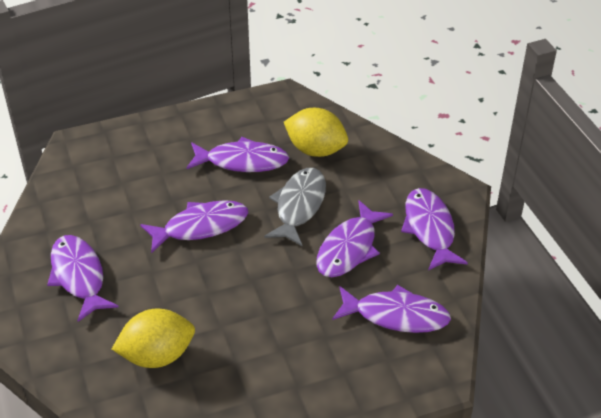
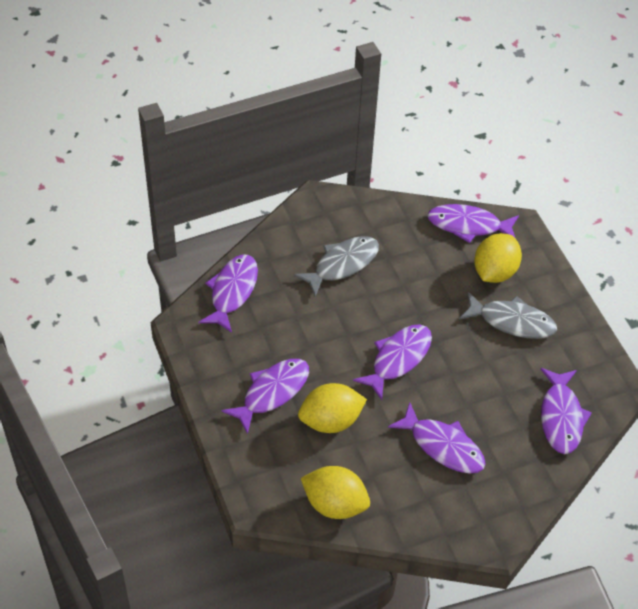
grey fish: 1 -> 2
yellow lemon: 2 -> 3

